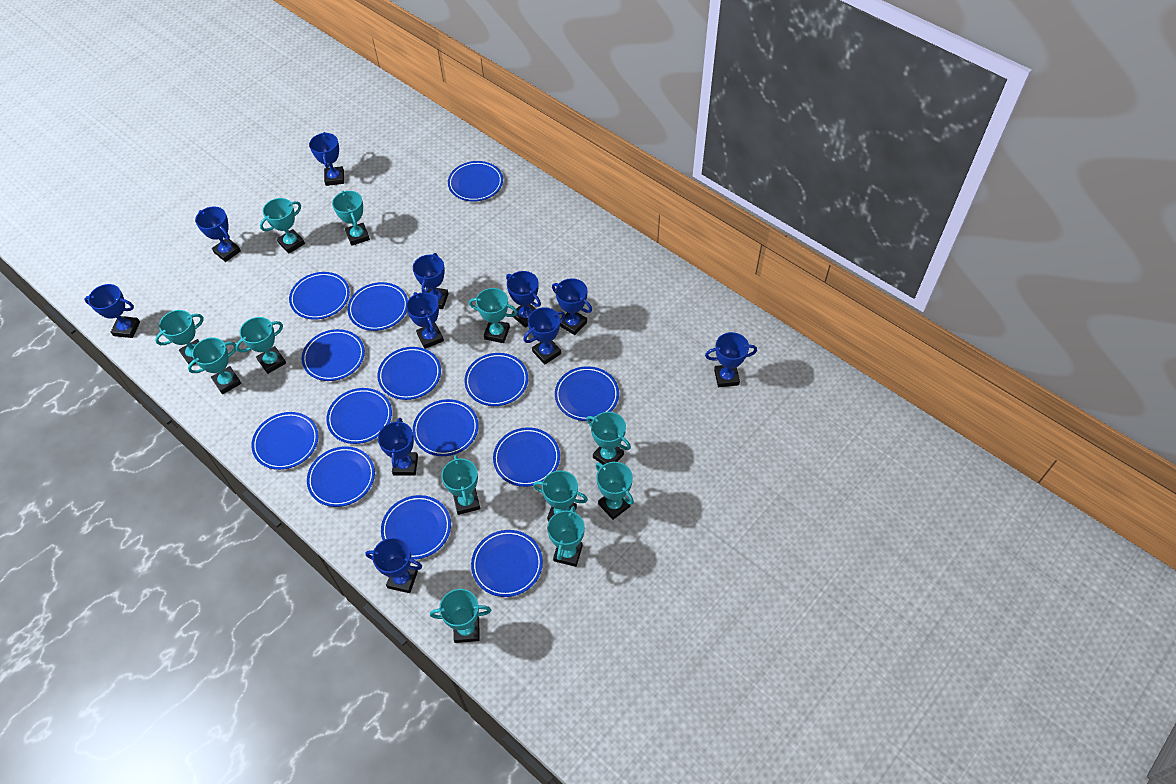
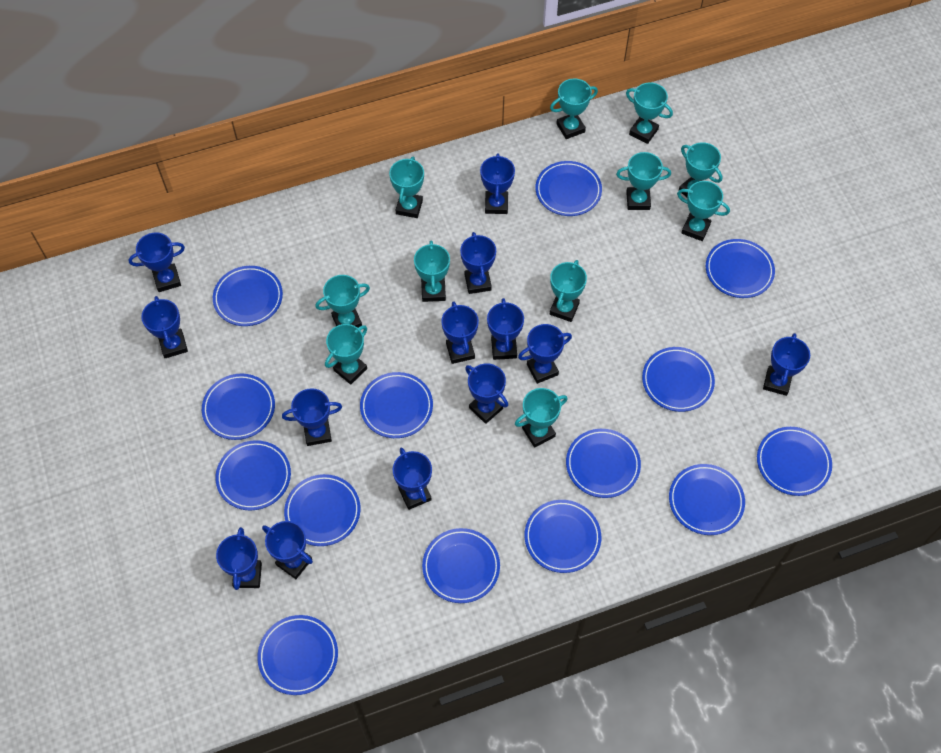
blue trophy: 11 -> 13
turquoise trophy: 12 -> 11

